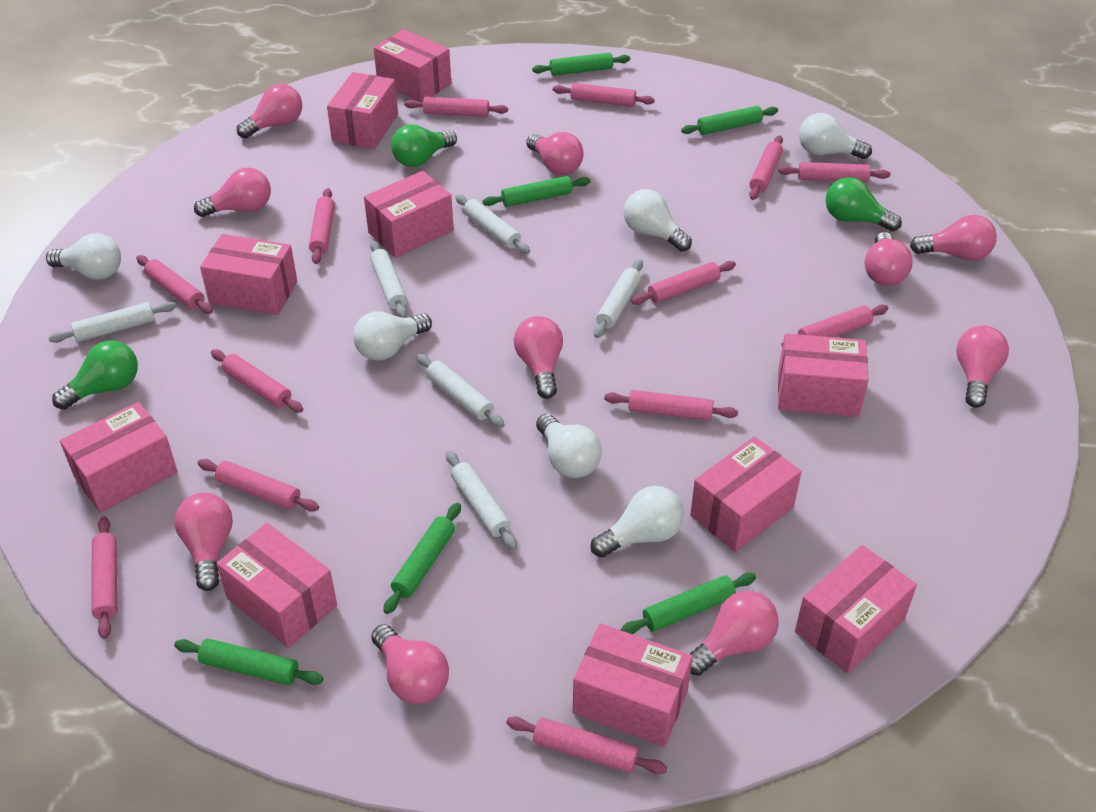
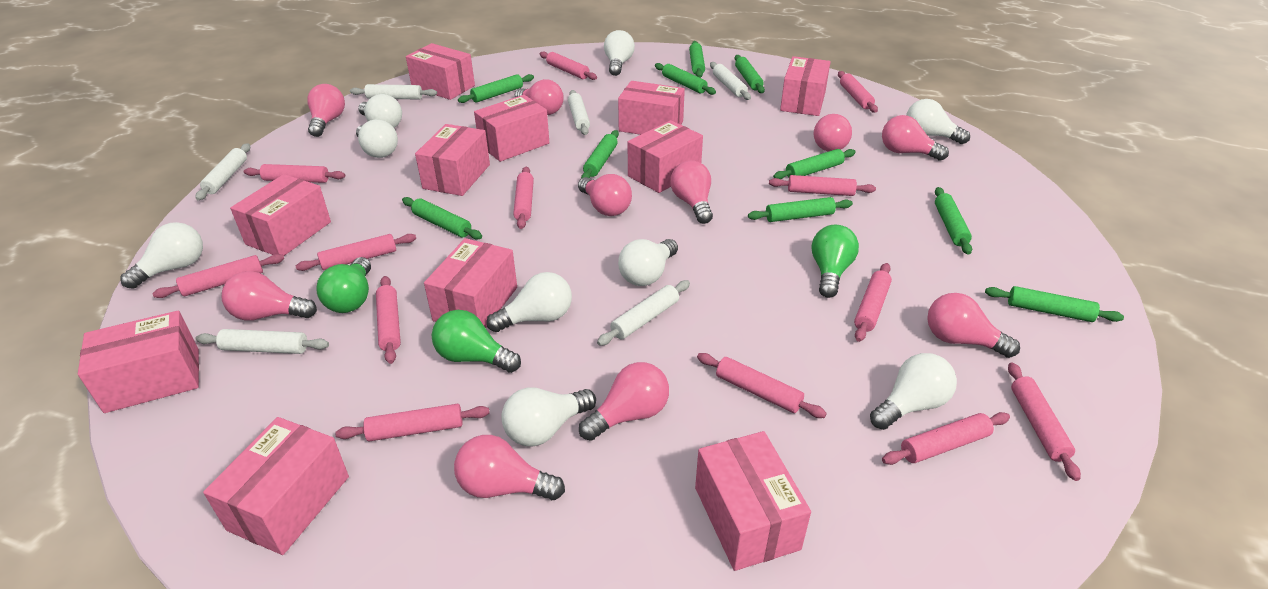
green rolling pin: 6 -> 10
pink box: 10 -> 11
white light bulb: 6 -> 9

